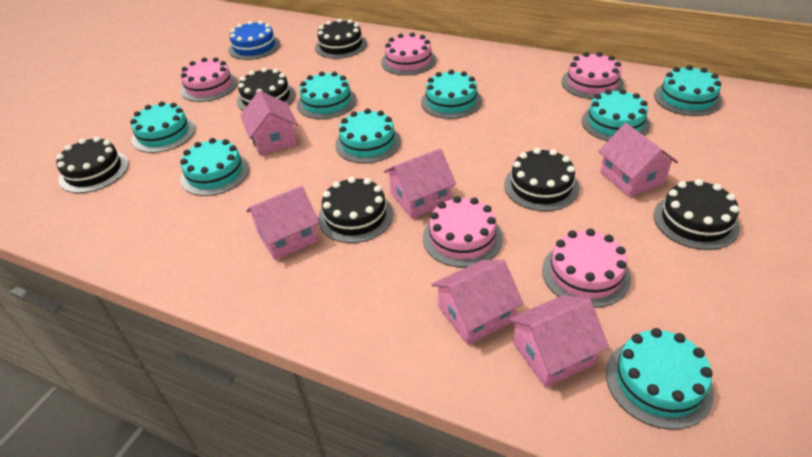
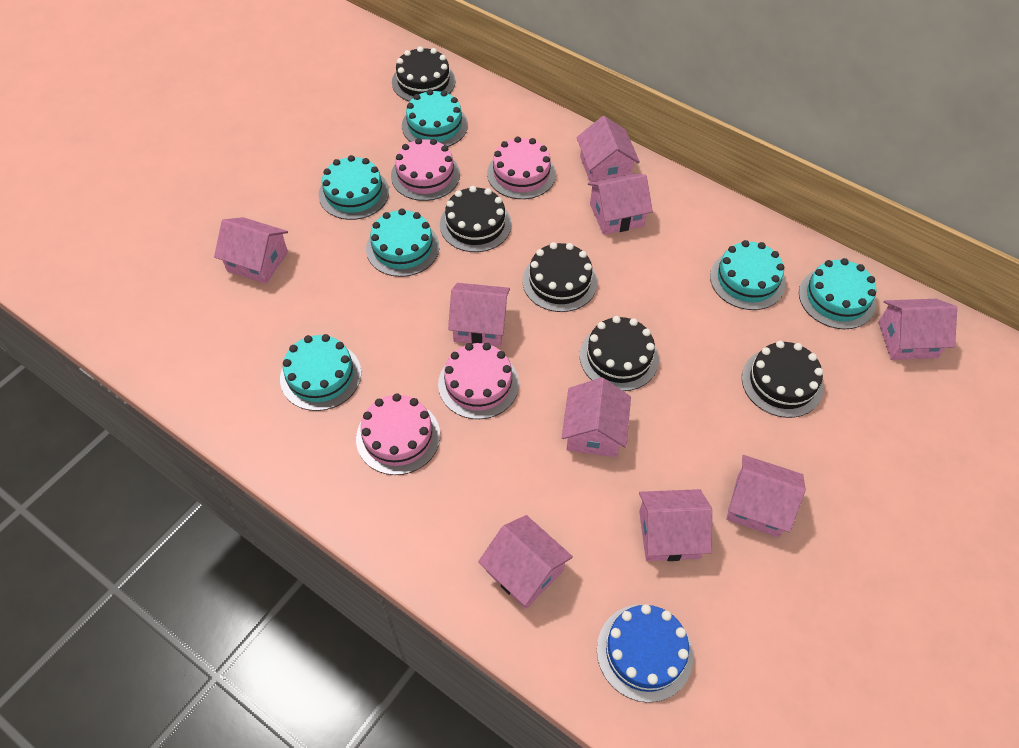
black cake: 6 -> 5
pink cake: 5 -> 4
pink house: 6 -> 9
turquoise cake: 8 -> 6

